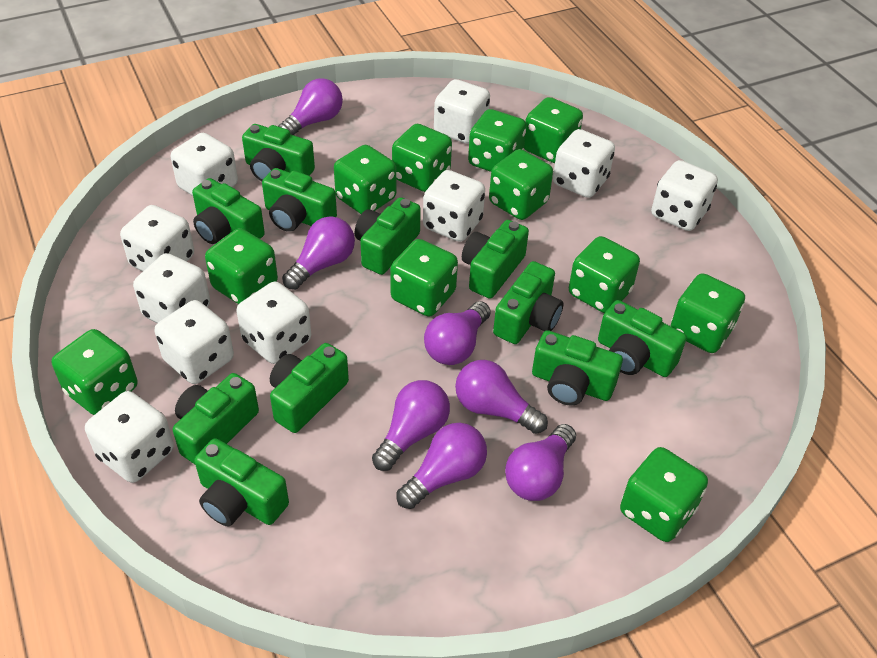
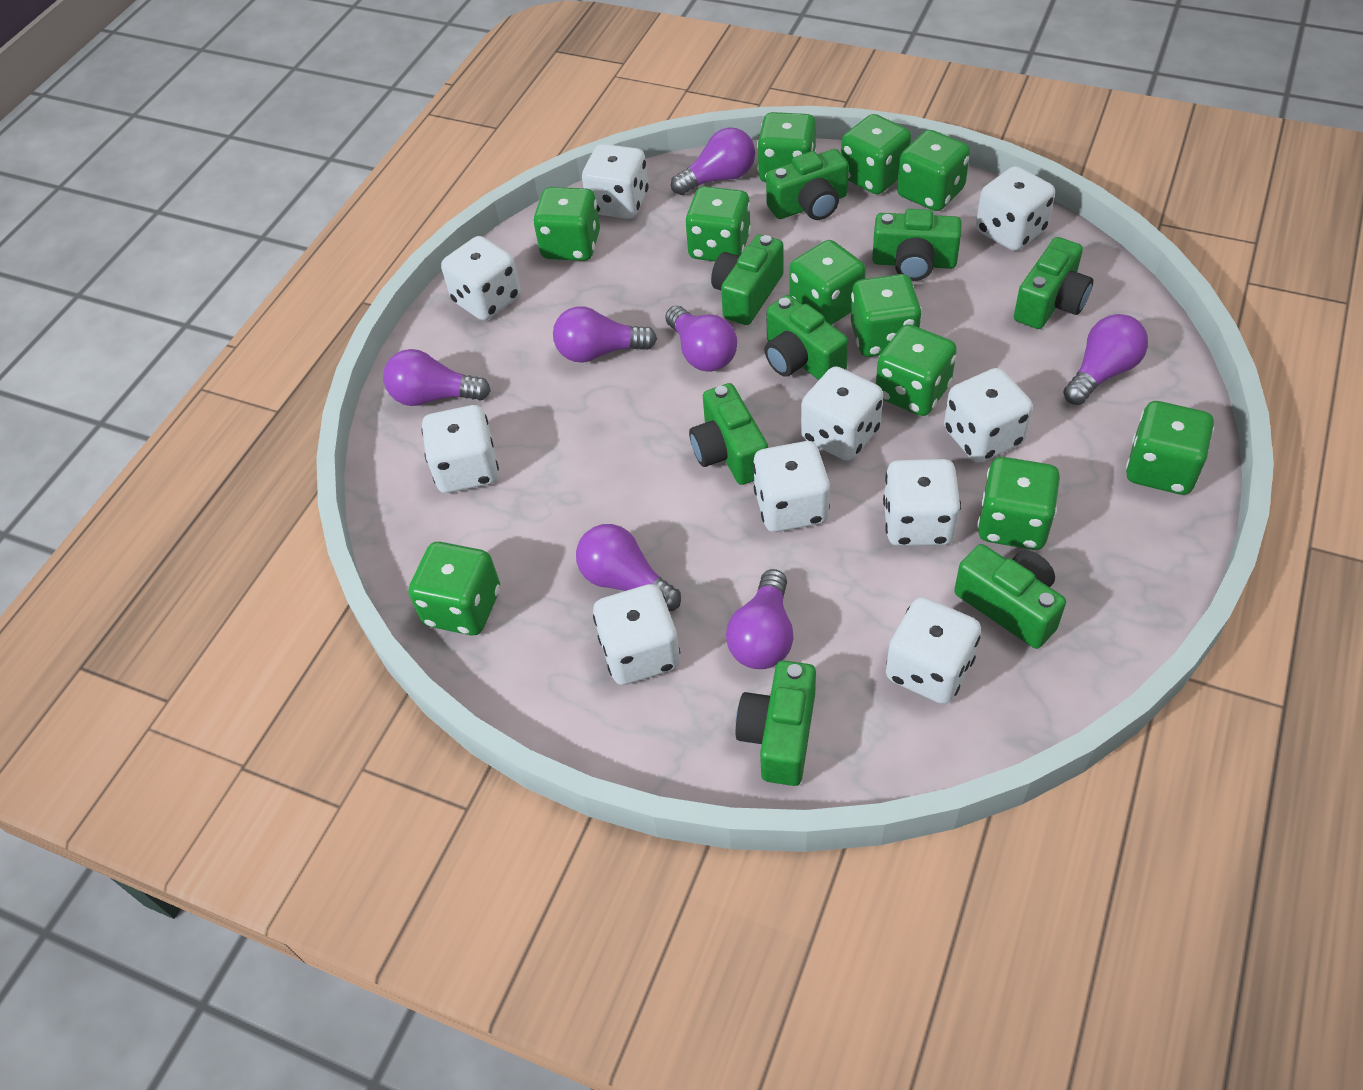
green camera: 11 -> 8

